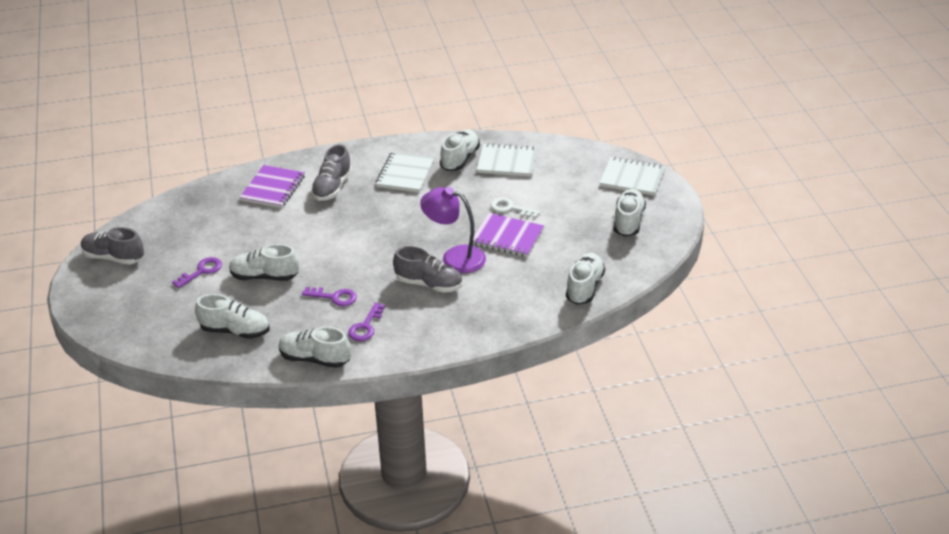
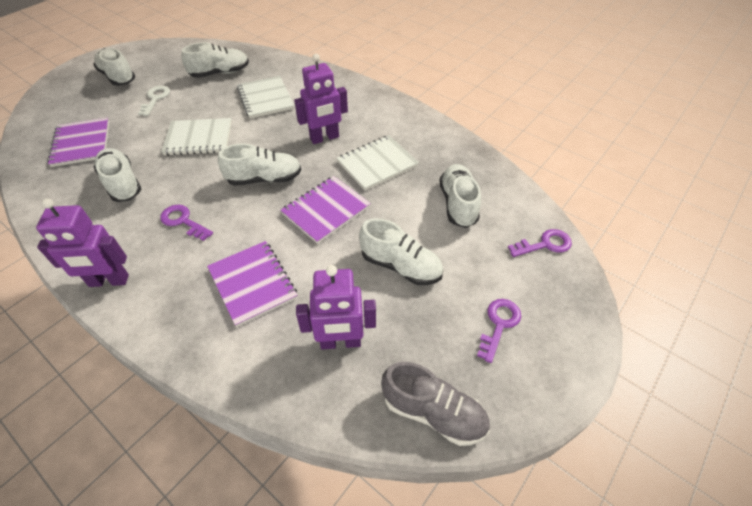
grey shoe: 3 -> 1
purple lamp: 1 -> 0
purple notebook: 2 -> 3
purple robot: 0 -> 3

